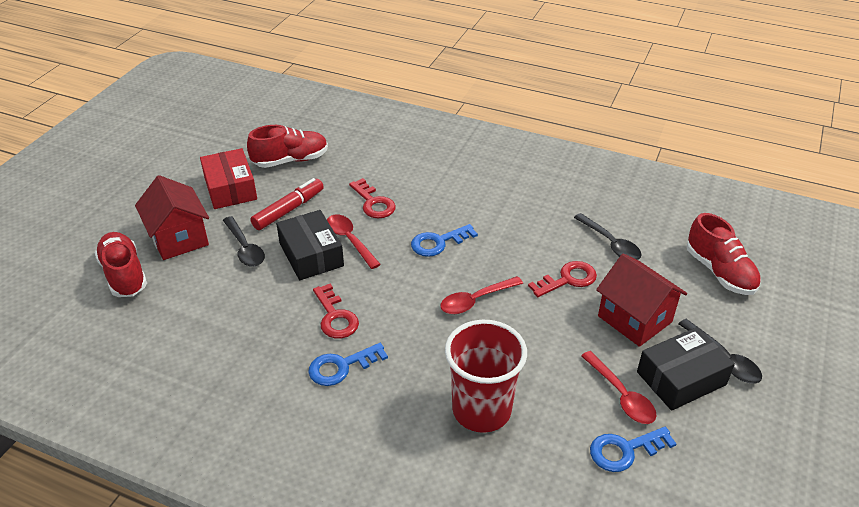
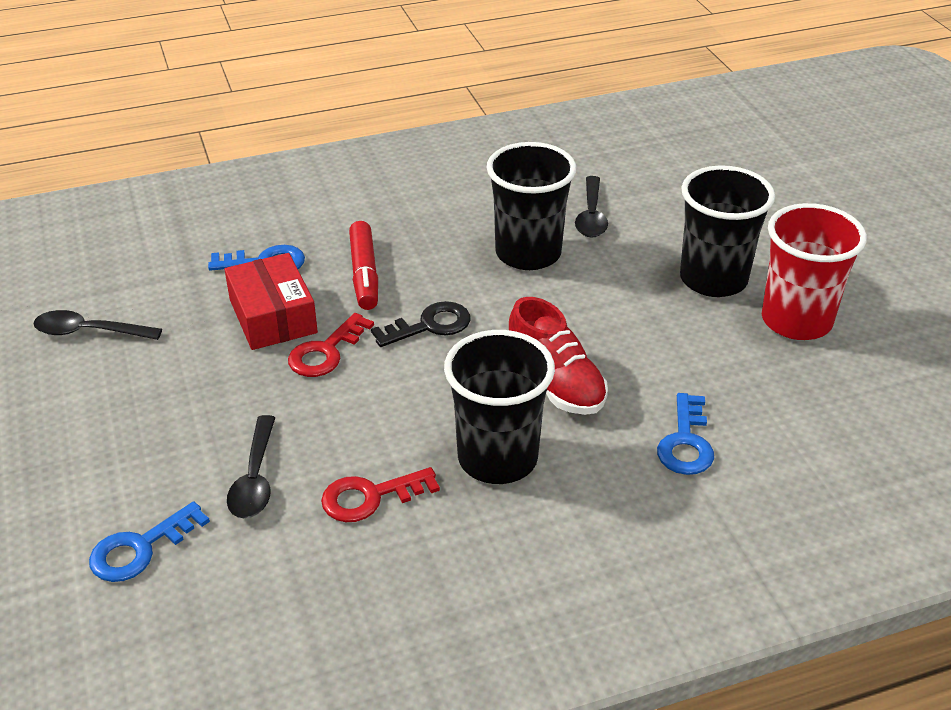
black box: 2 -> 0
black cup: 0 -> 3
black key: 0 -> 1
red house: 2 -> 0
red key: 3 -> 2
red shoe: 3 -> 1
red spoon: 3 -> 0

